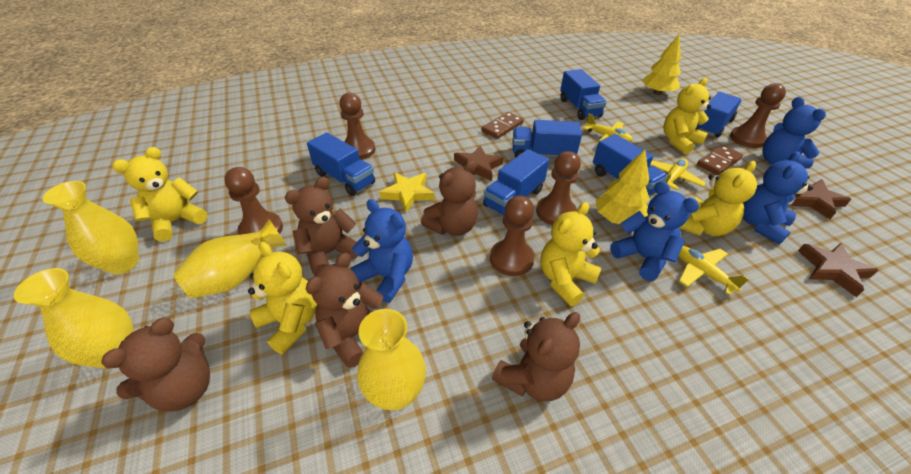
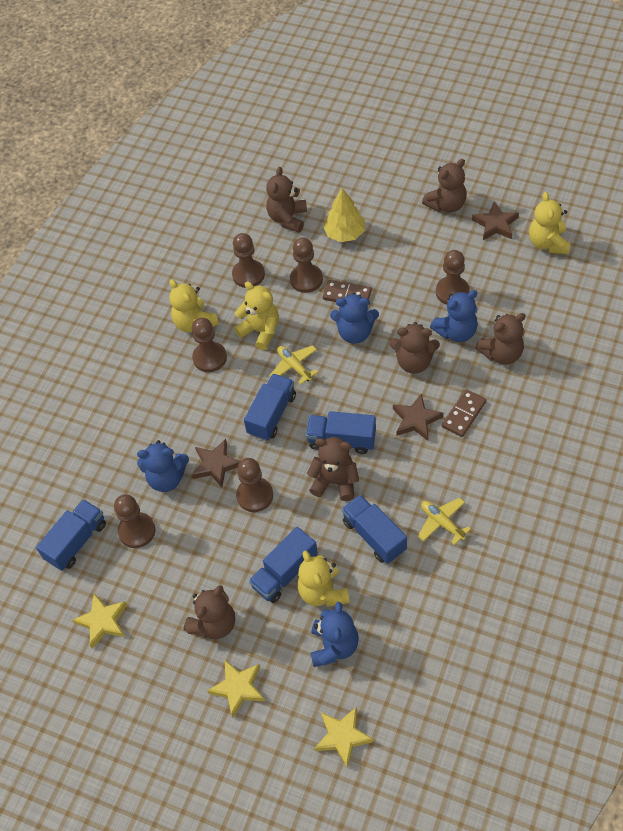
blue truck: 6 -> 5
brown pawn: 5 -> 6
brown teddy bear: 5 -> 6
yellow plane: 3 -> 2
yellow star: 1 -> 3
yellow teddy bear: 5 -> 4
yellow tree: 2 -> 1
yellow vase: 4 -> 0

